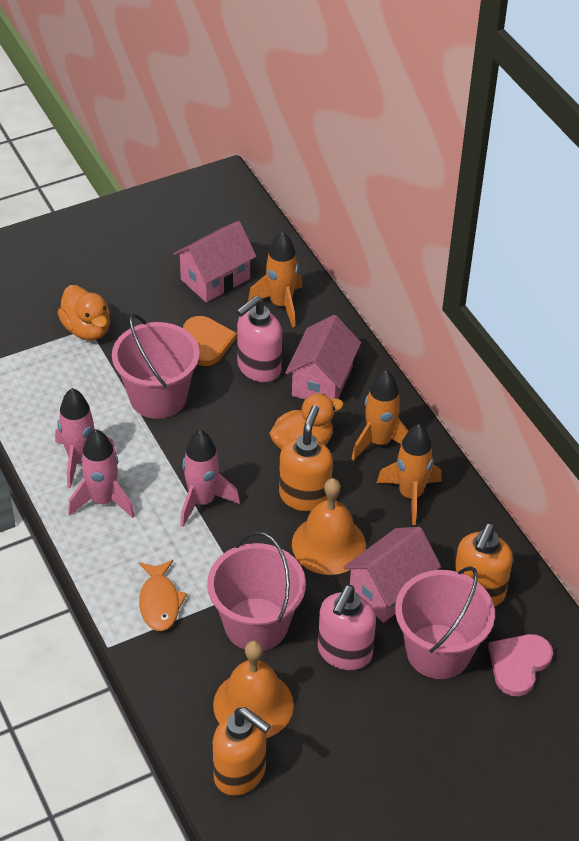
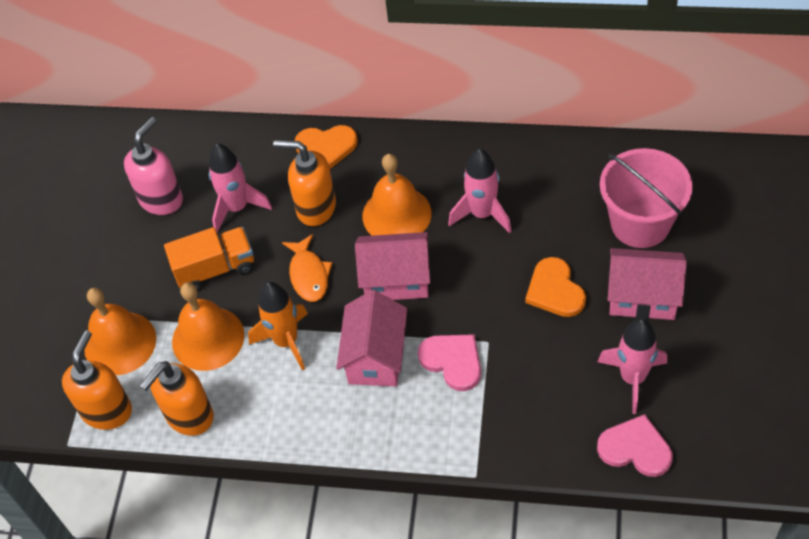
orange bell: 2 -> 3
orange duck: 2 -> 0
orange heart: 1 -> 2
orange rocket: 3 -> 1
orange truck: 0 -> 1
pink bucket: 3 -> 1
pink heart: 1 -> 2
pink soap dispenser: 2 -> 1

